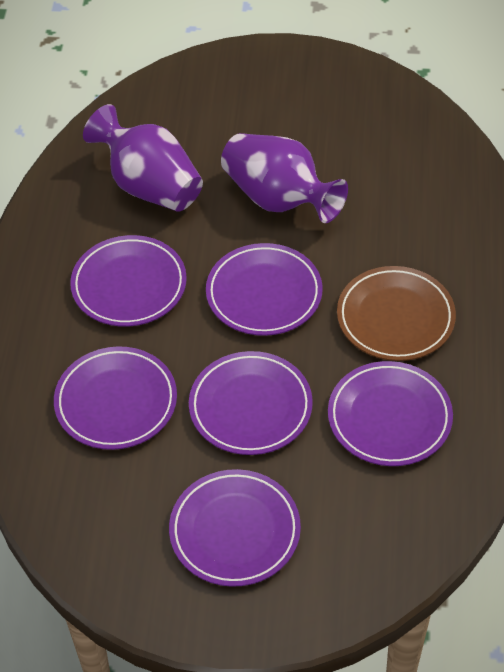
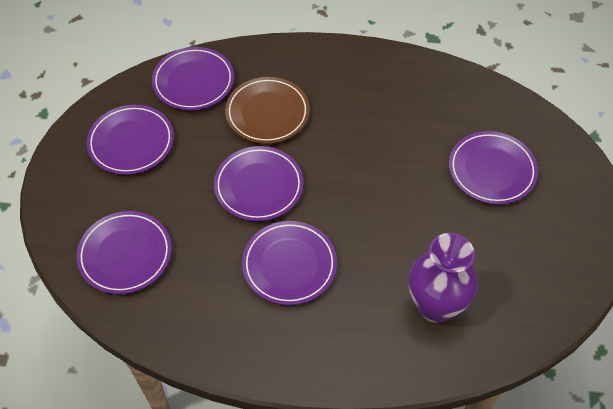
purple vase: 2 -> 1

